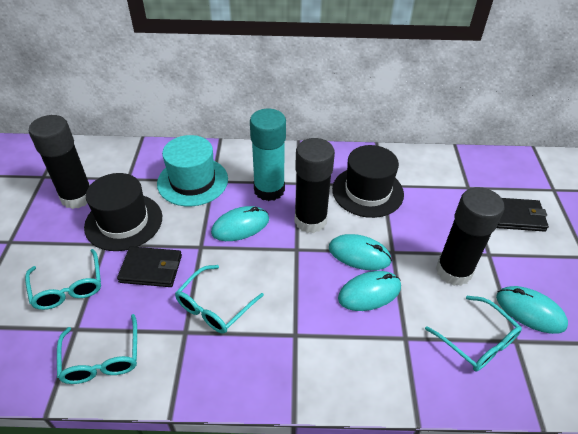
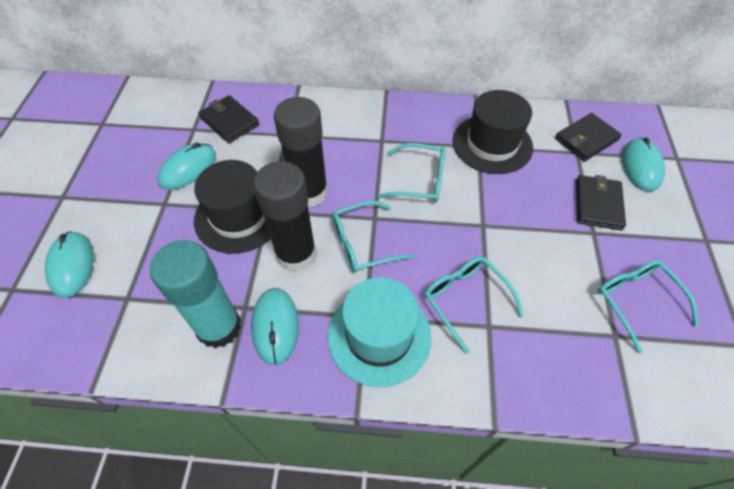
black glue stick: 3 -> 2
black wallet: 2 -> 3

